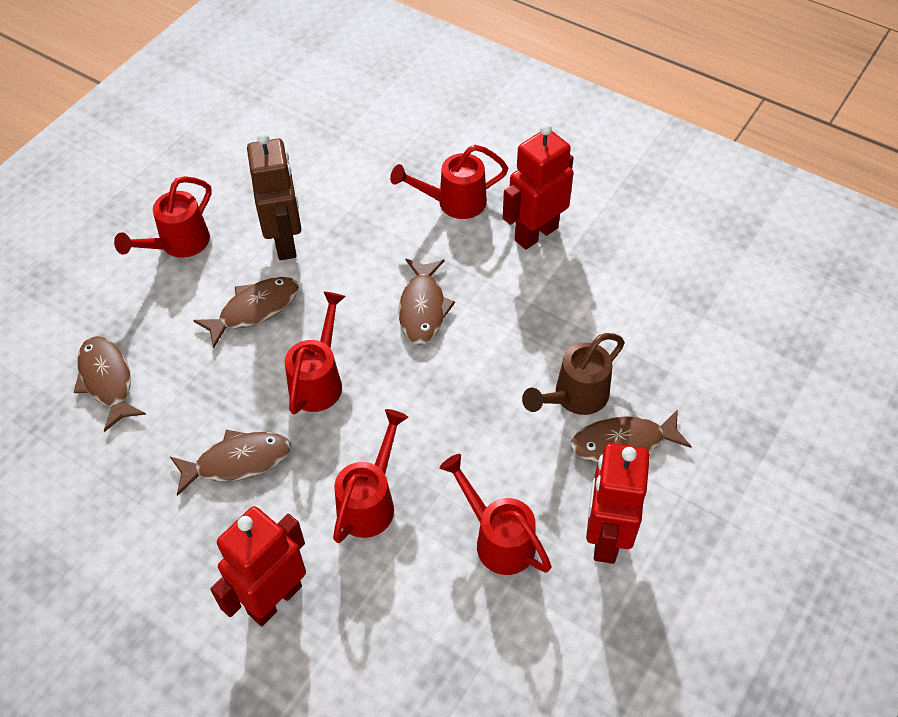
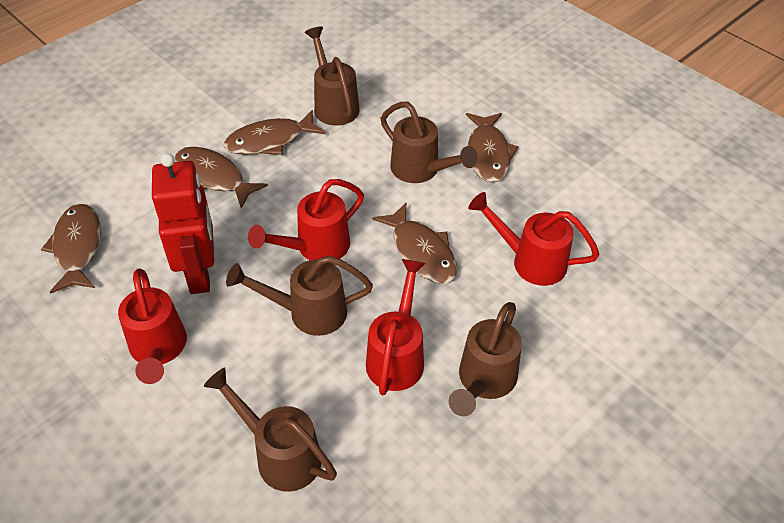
brown robot: 1 -> 0
brown watering can: 1 -> 5
red robot: 3 -> 1
red watering can: 5 -> 4

